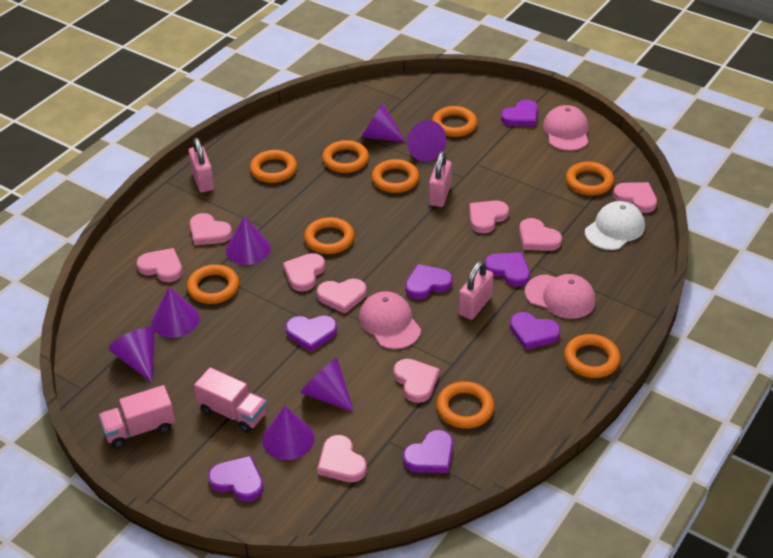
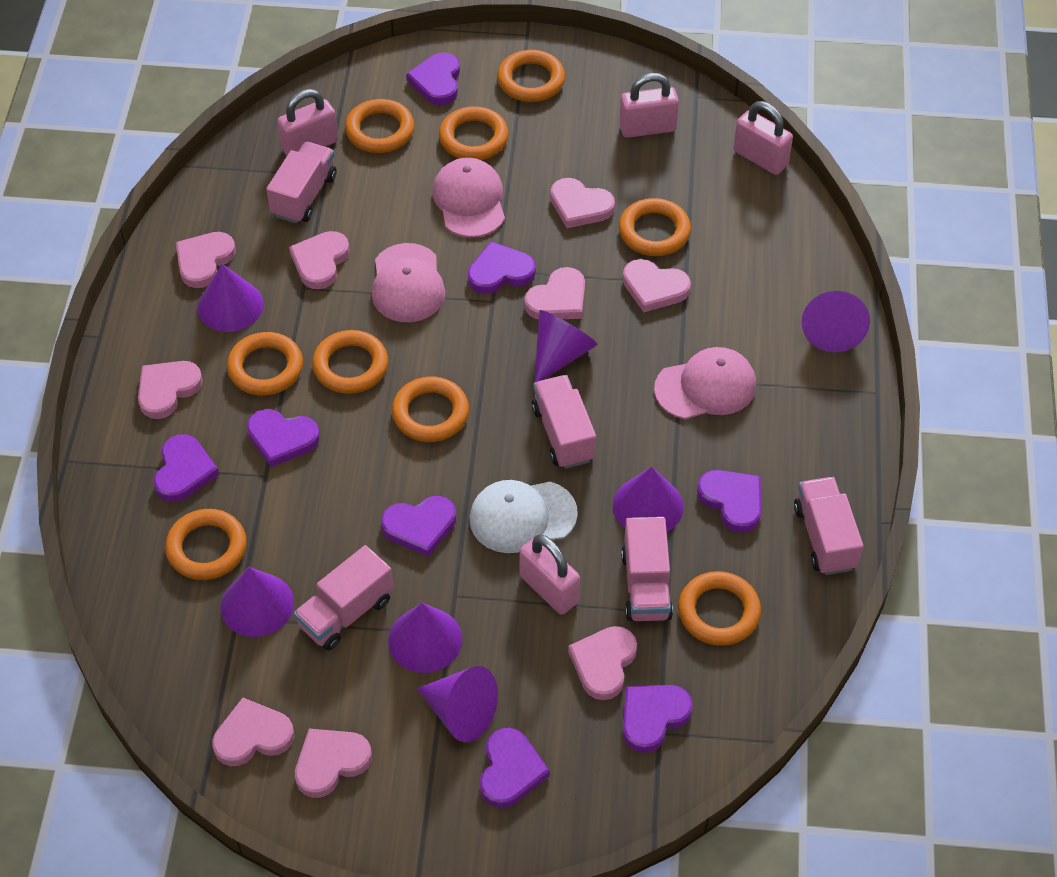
pink padlock: 3 -> 4
pink truck: 2 -> 5
purple heart: 7 -> 8

